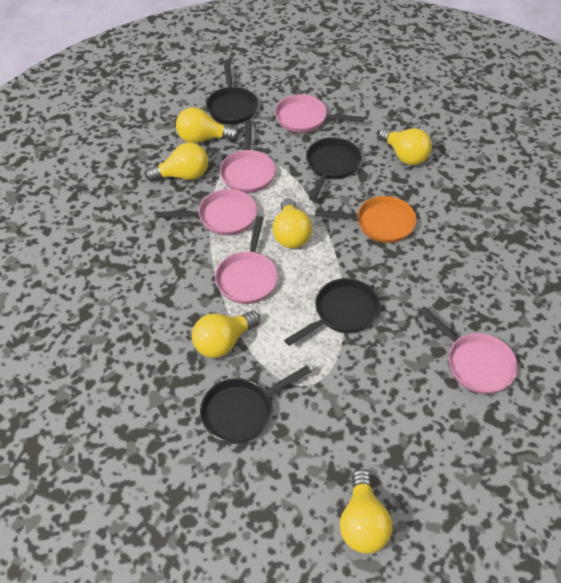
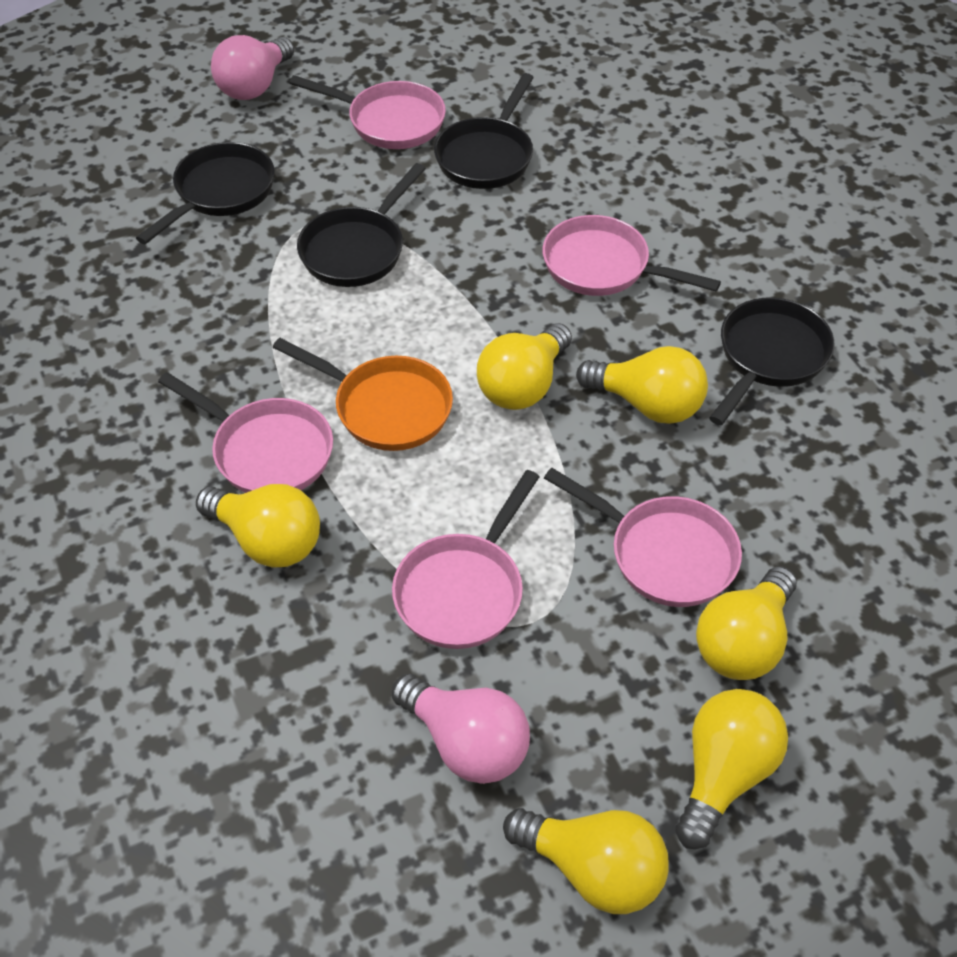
pink light bulb: 0 -> 2

